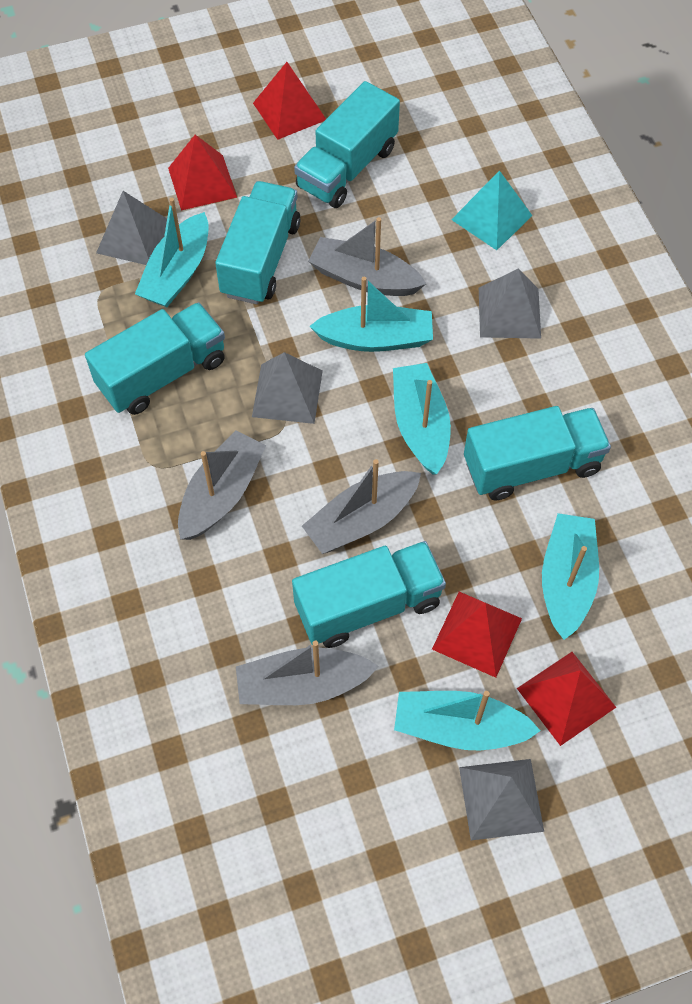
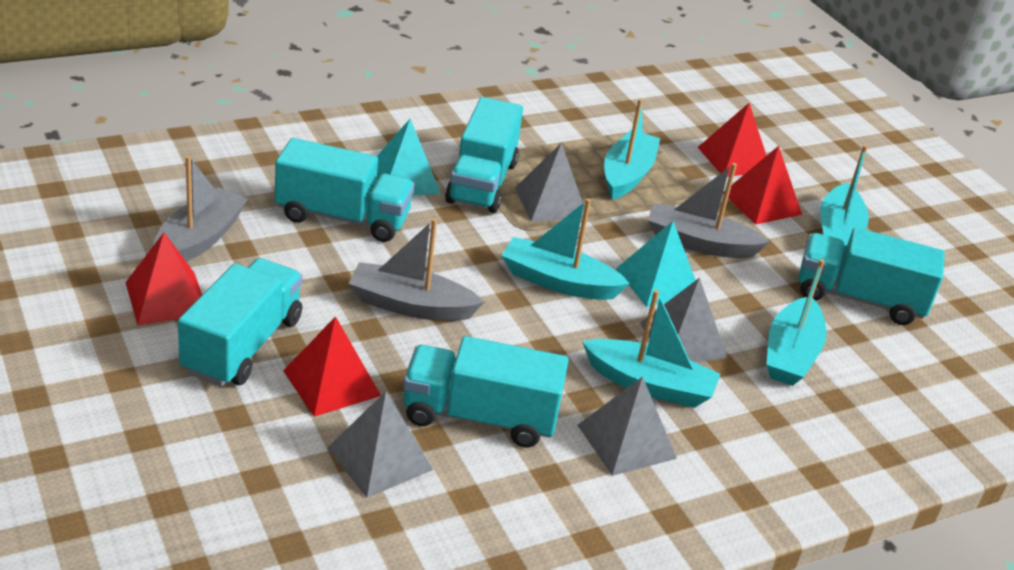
grey boat: 4 -> 3
turquoise pyramid: 1 -> 2

